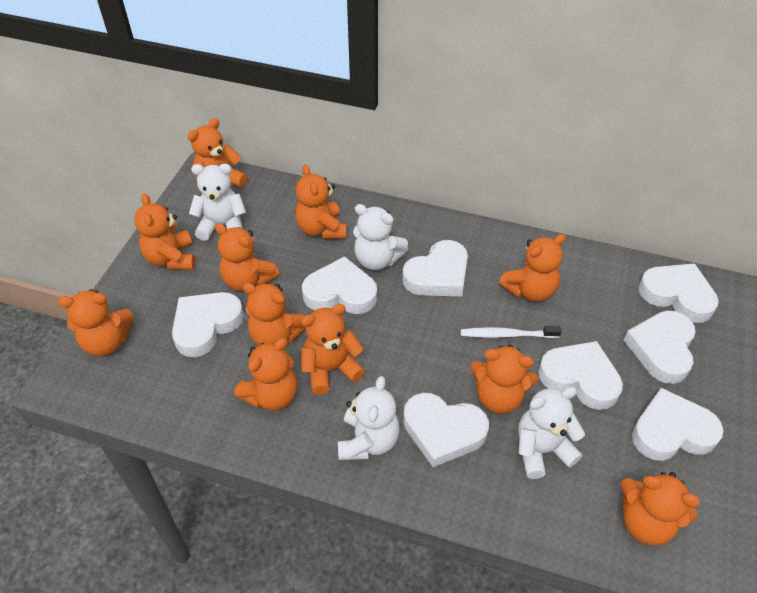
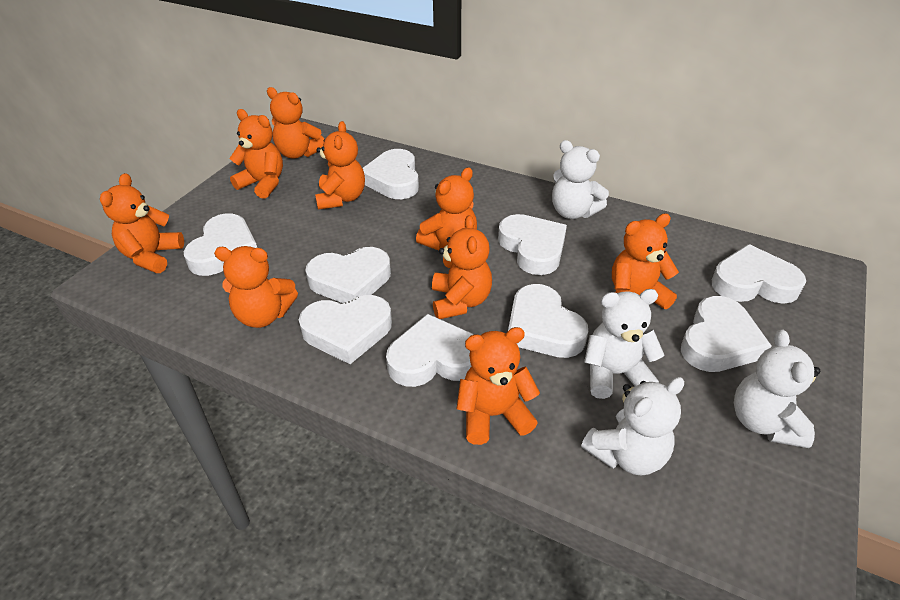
orange teddy bear: 11 -> 9
white heart: 8 -> 9
white toothbrush: 1 -> 0

